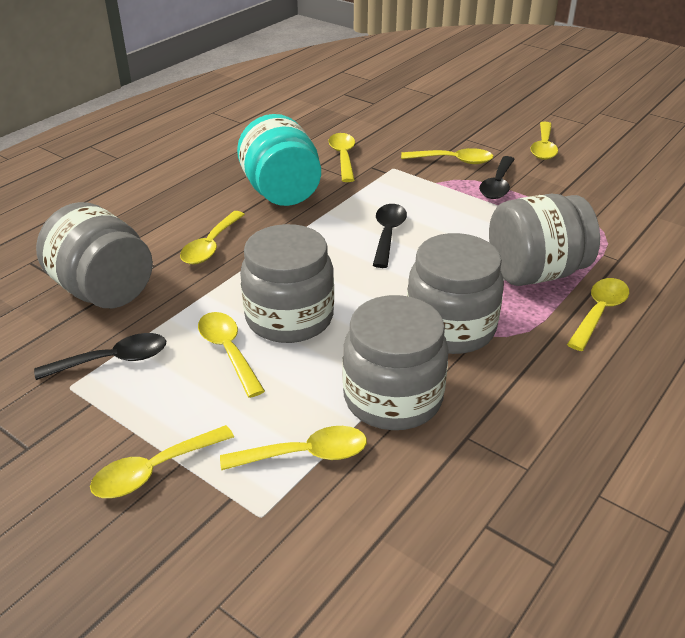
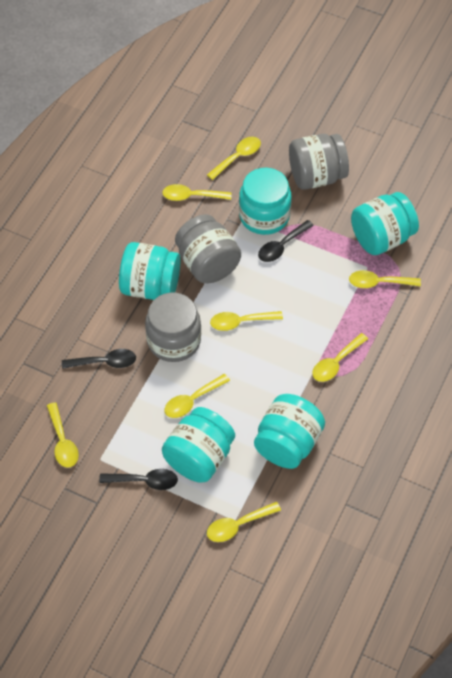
grey jar: 5 -> 3
turquoise jar: 1 -> 5

